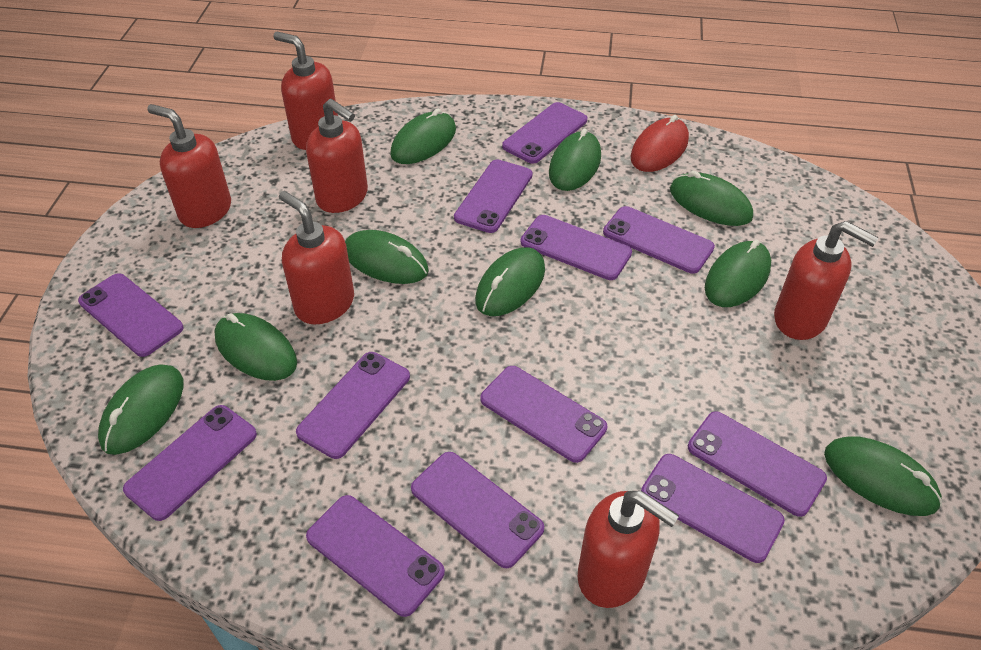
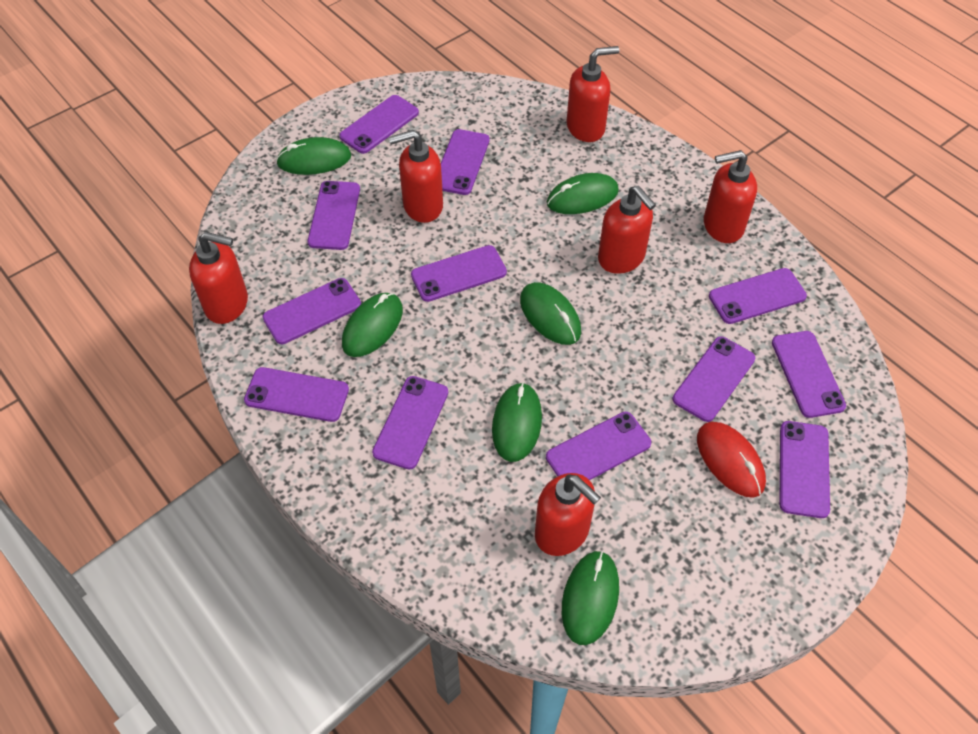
green mouse: 9 -> 6

